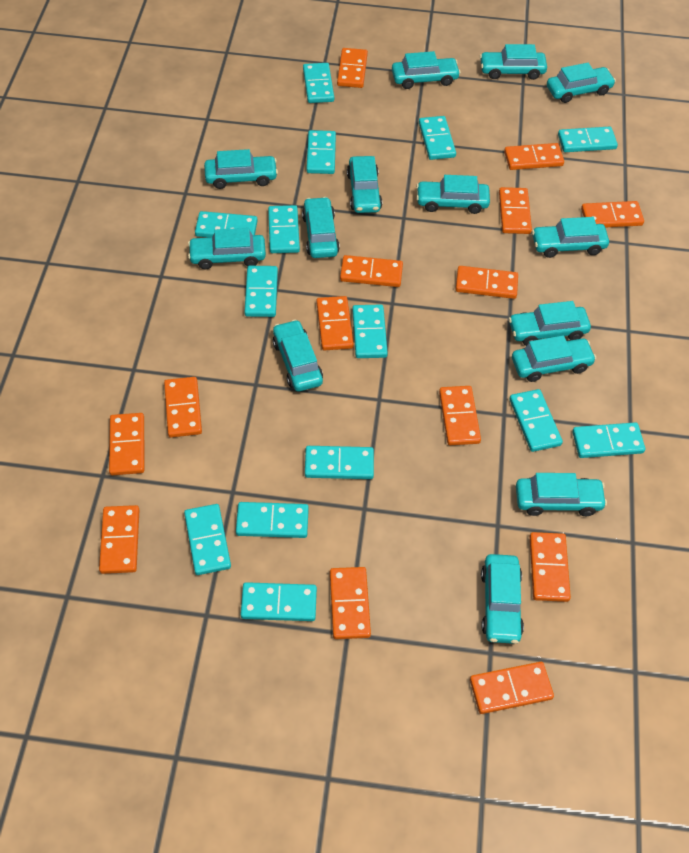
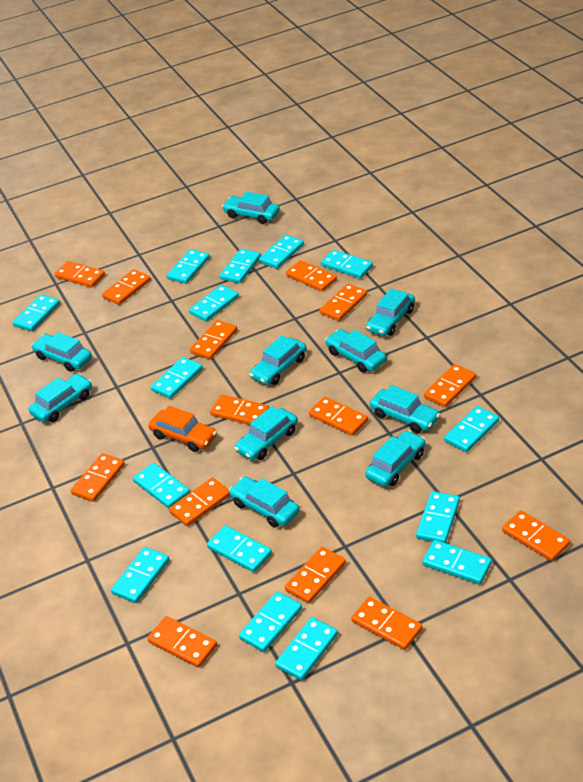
orange car: 0 -> 1
turquoise car: 14 -> 10
turquoise domino: 14 -> 15

